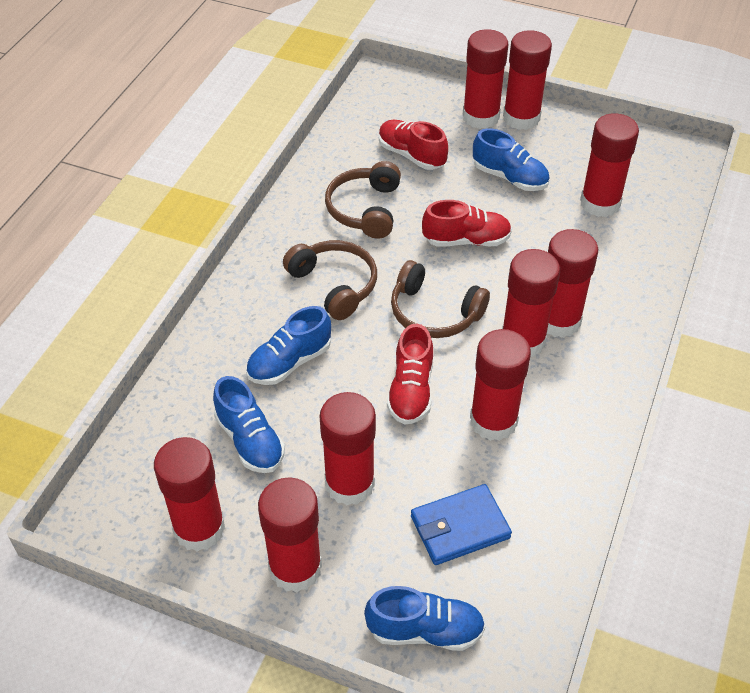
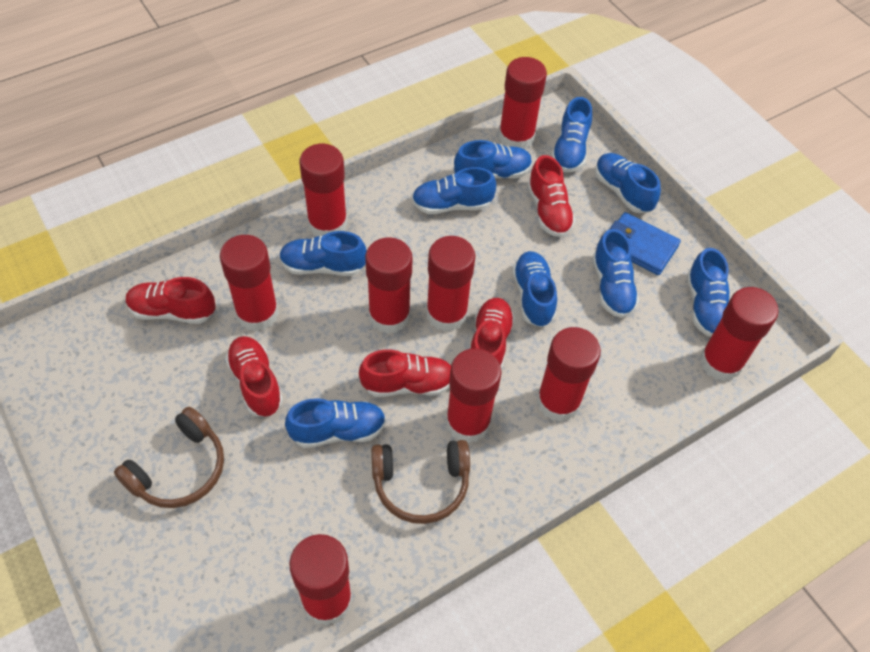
blue shoe: 4 -> 9
brown headphones: 3 -> 2
red shoe: 3 -> 5

